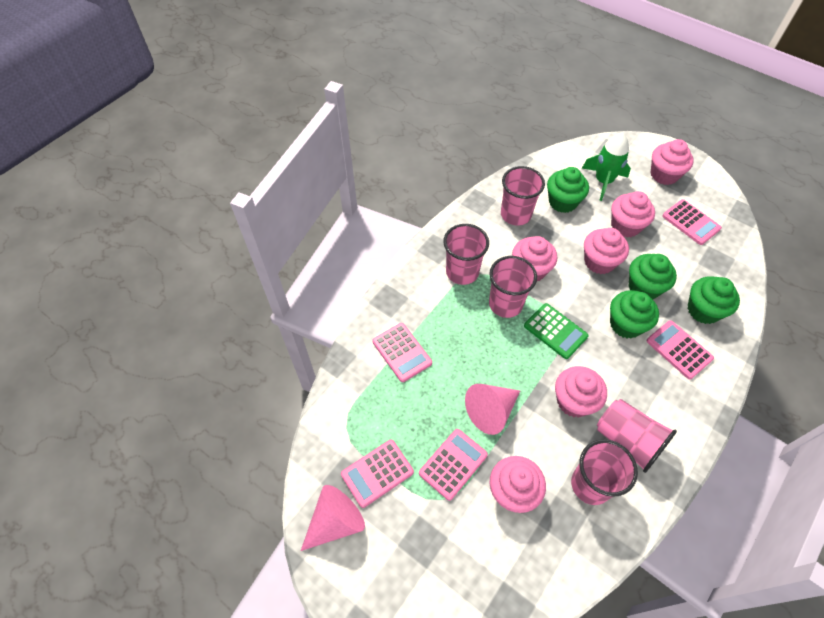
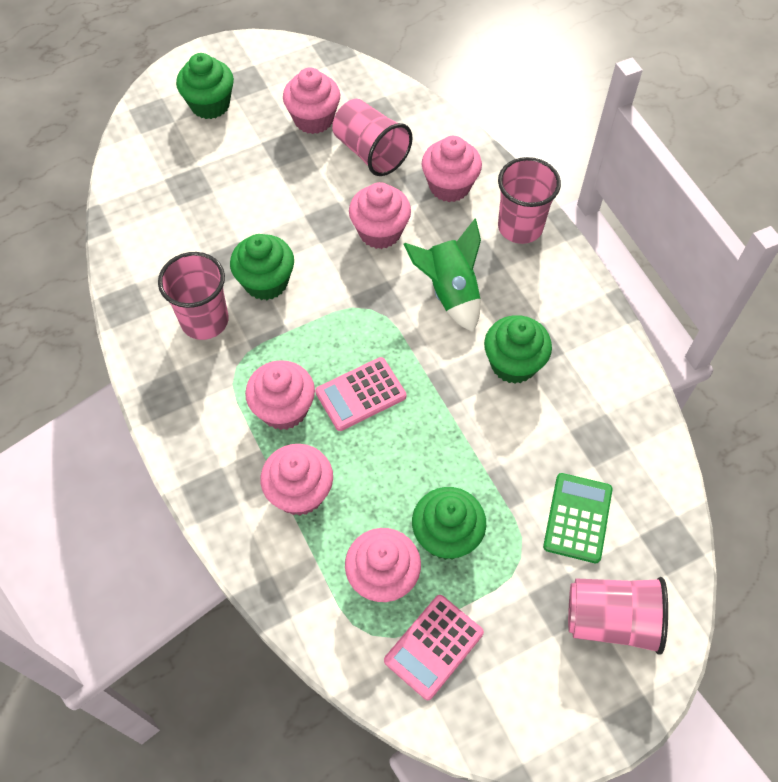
pink calculator: 5 -> 2
pink cone: 2 -> 0
pink cup: 5 -> 4

